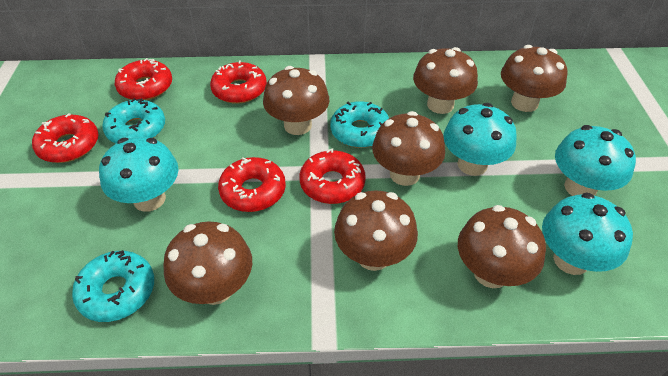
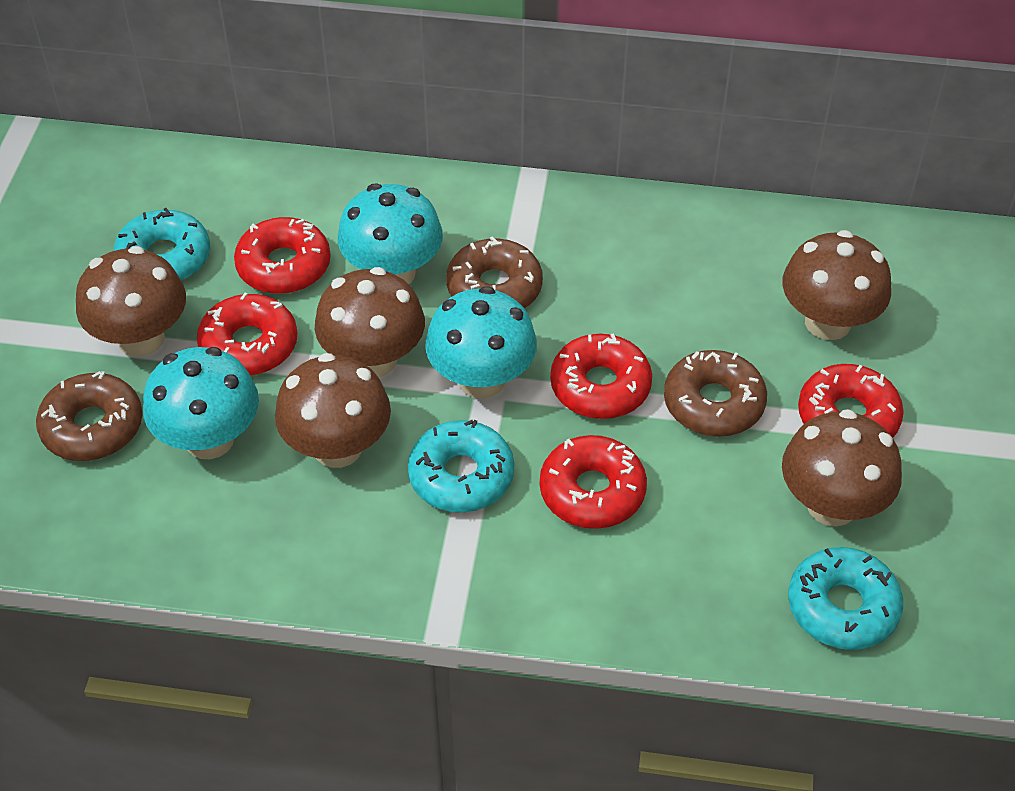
brown donut: 0 -> 3
brown mushroom: 7 -> 5
turquoise mushroom: 4 -> 3

